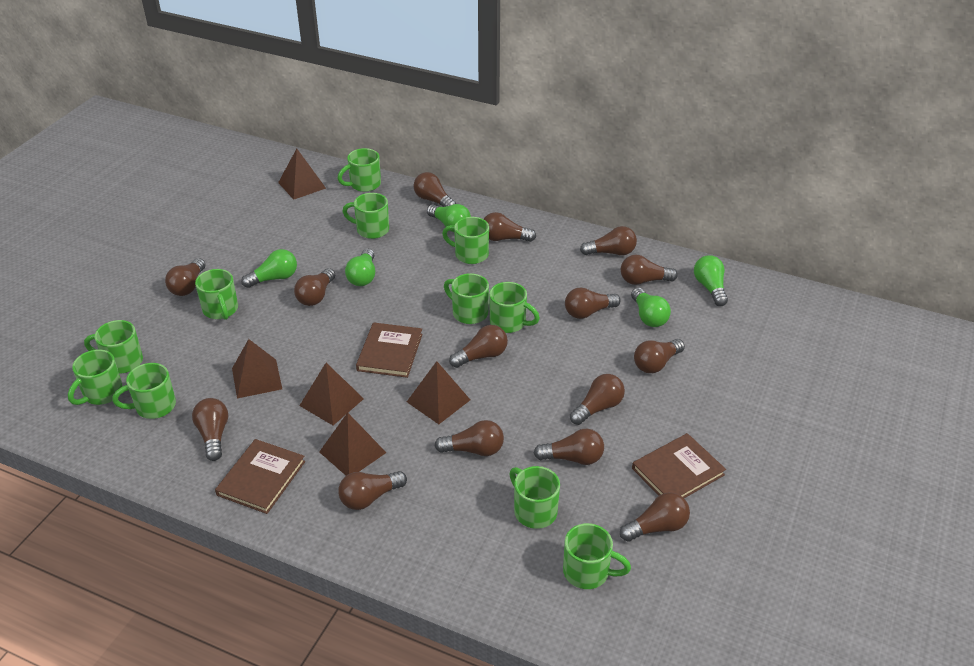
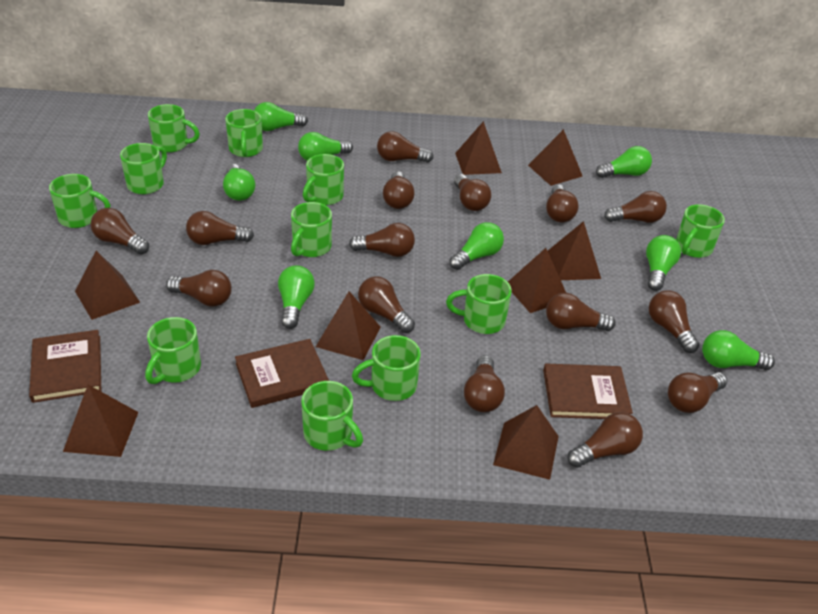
brown pyramid: 5 -> 8
green light bulb: 5 -> 8

